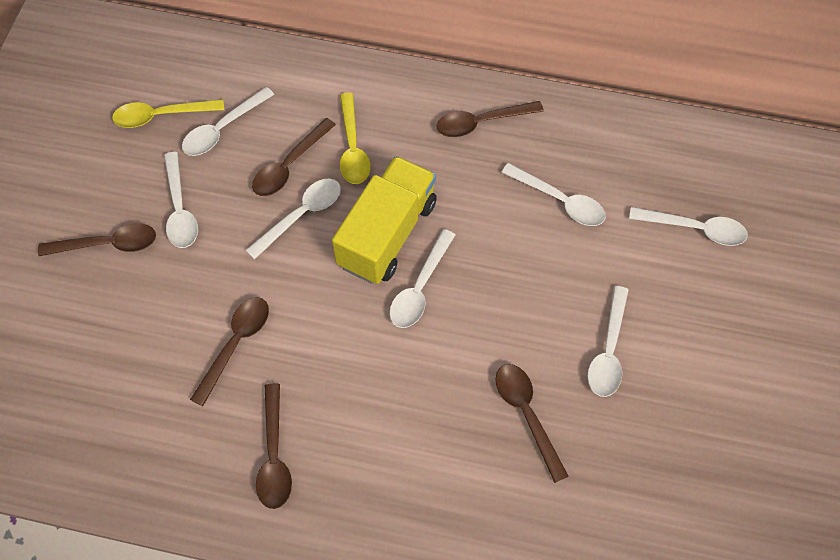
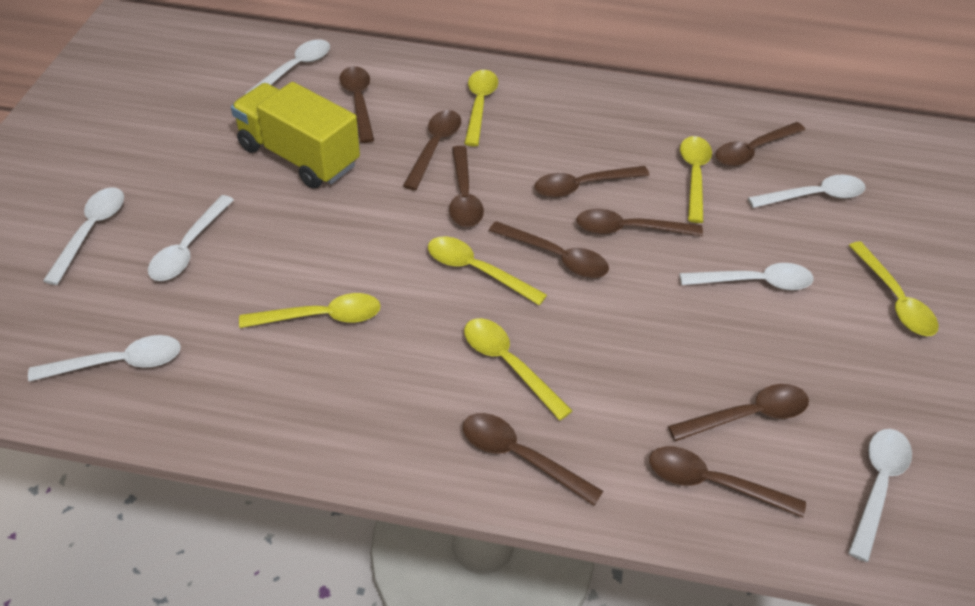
brown spoon: 6 -> 10
yellow spoon: 2 -> 6

